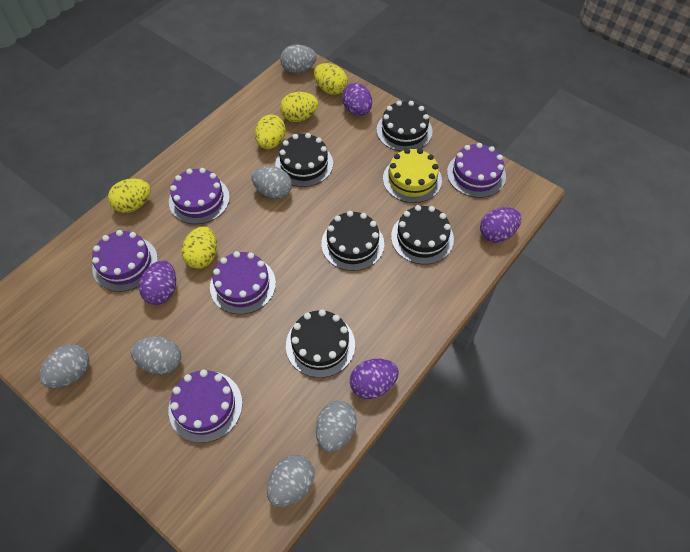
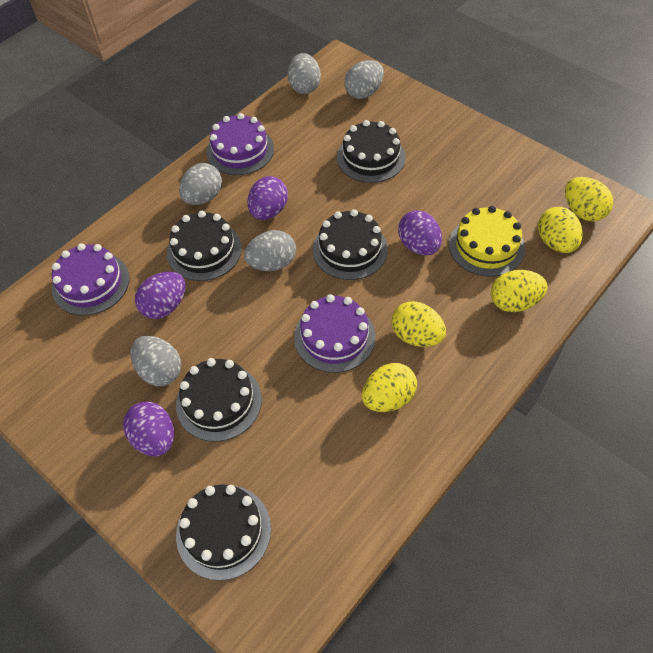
grey egg: 6 -> 5
purple cake: 5 -> 3

